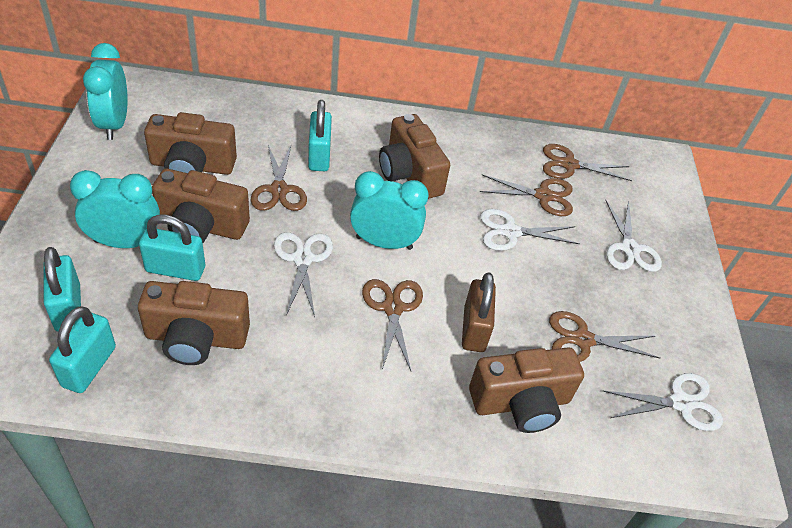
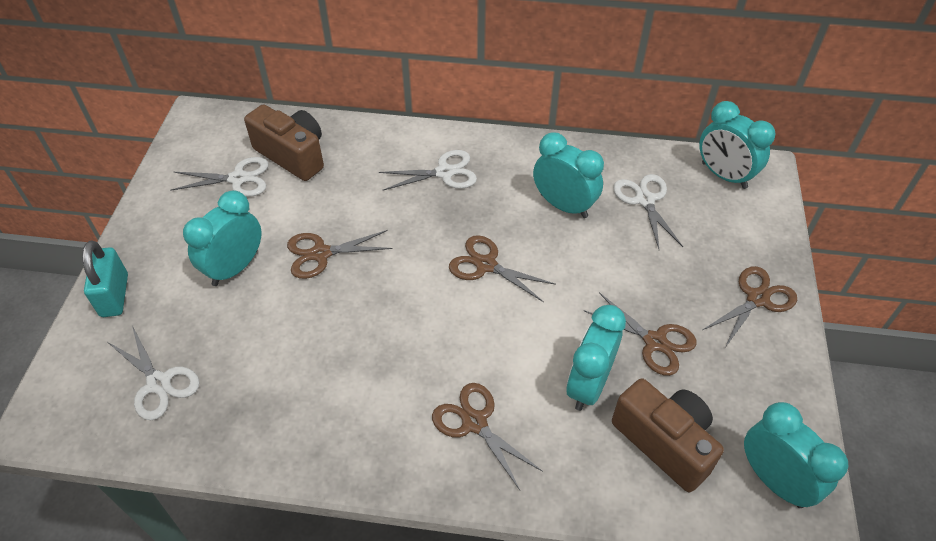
brown camera: 5 -> 2
brown padlock: 1 -> 0
turquoise clock: 3 -> 5
turquoise padlock: 4 -> 1

